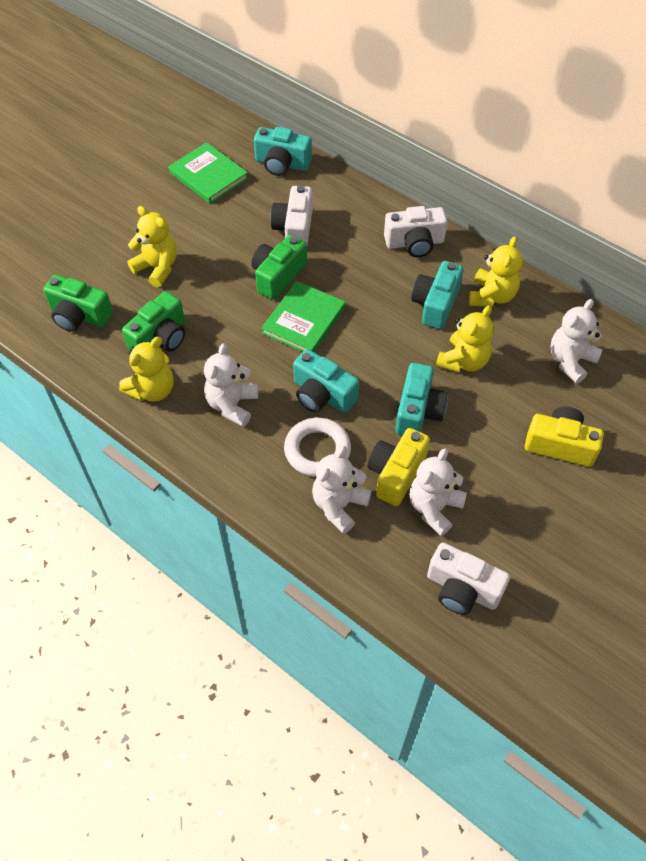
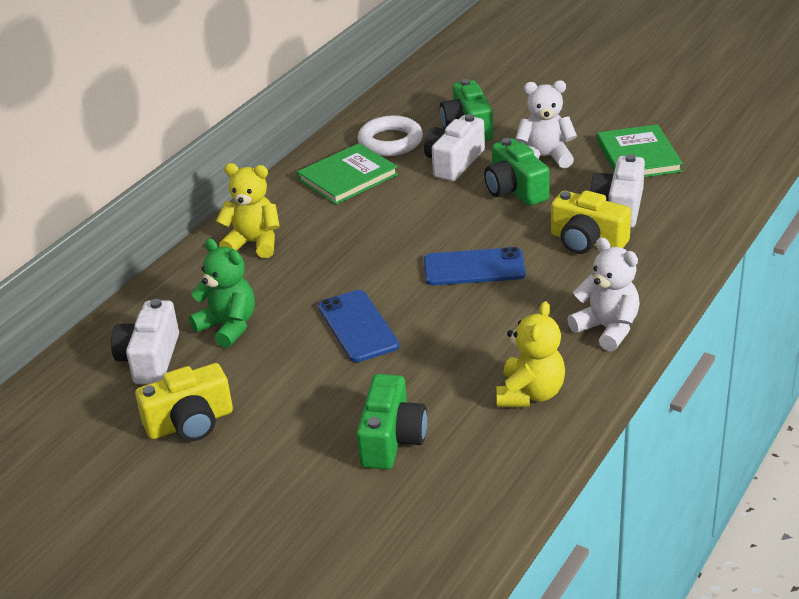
blue phone: 0 -> 2
green teddy bear: 0 -> 1
turquoise camera: 4 -> 0
white teddy bear: 4 -> 2
yellow teddy bear: 4 -> 2

